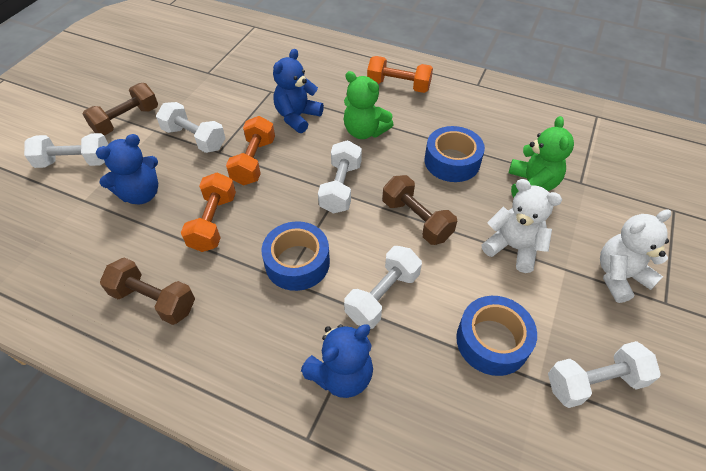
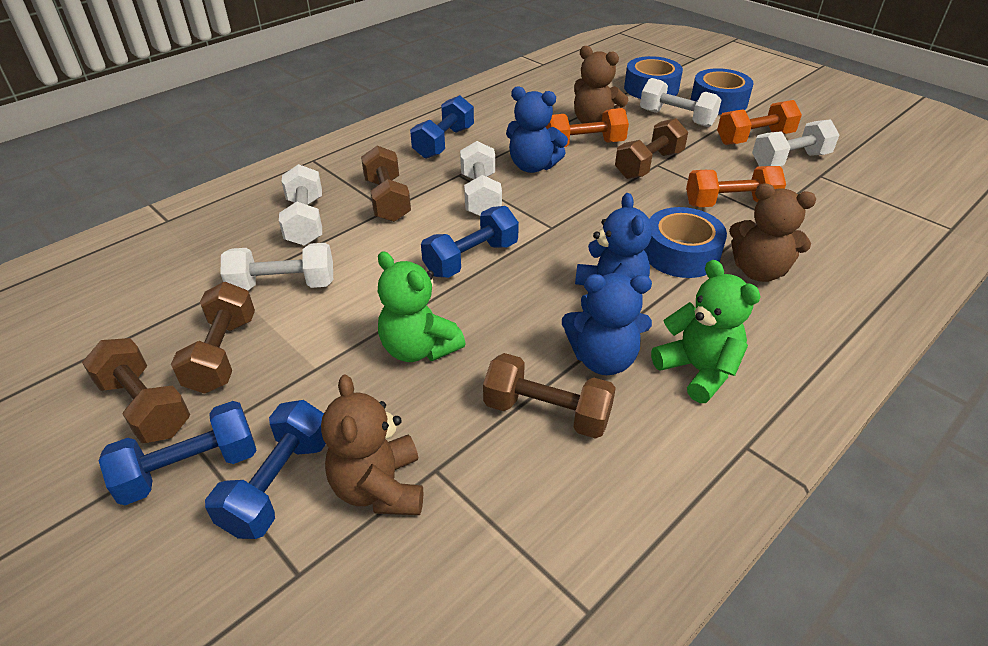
blue dumbbell: 0 -> 4
brown dumbbell: 3 -> 5
brown teddy bear: 0 -> 3
white teddy bear: 2 -> 0

